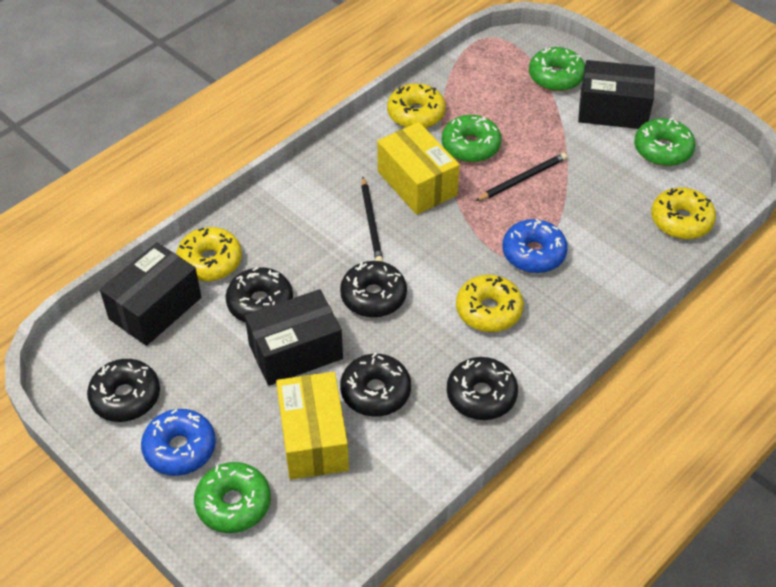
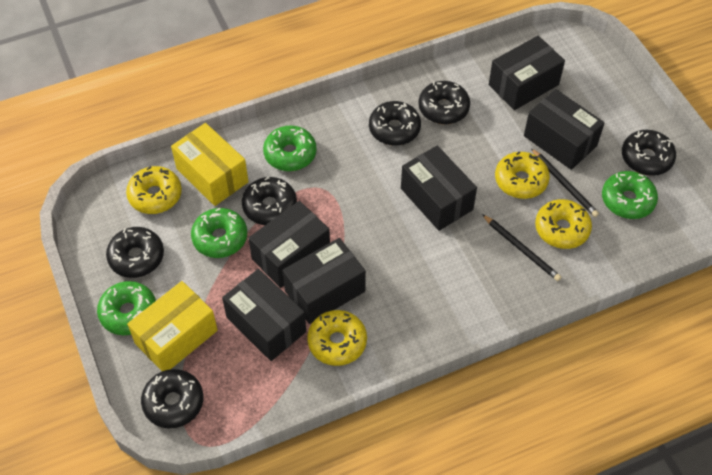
black box: 3 -> 6
black donut: 5 -> 6
blue donut: 2 -> 0

